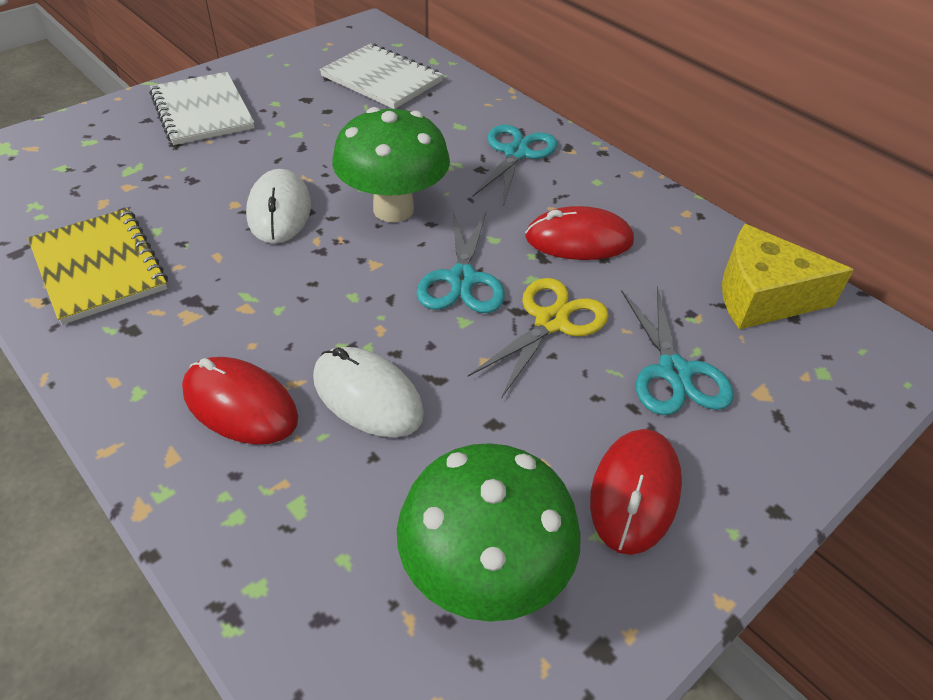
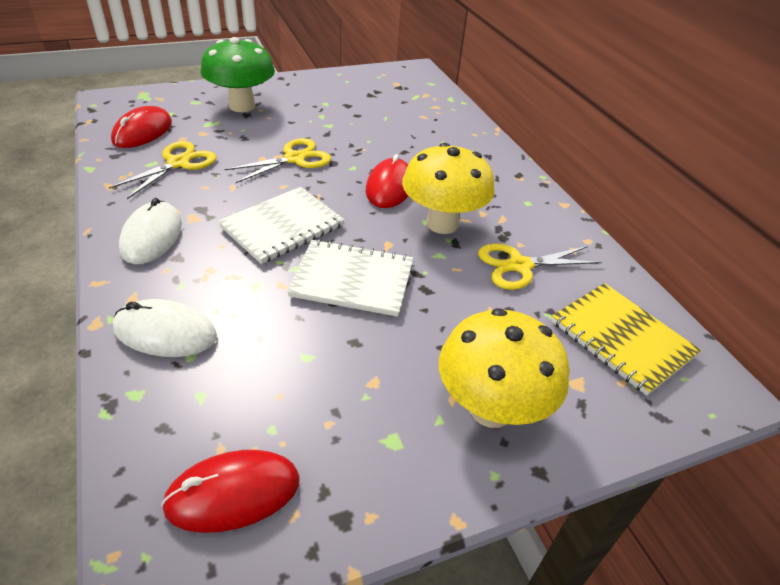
green mushroom: 2 -> 1
turquoise scissors: 3 -> 0
yellow cheese: 1 -> 0
yellow mushroom: 0 -> 2
yellow scissors: 1 -> 3

